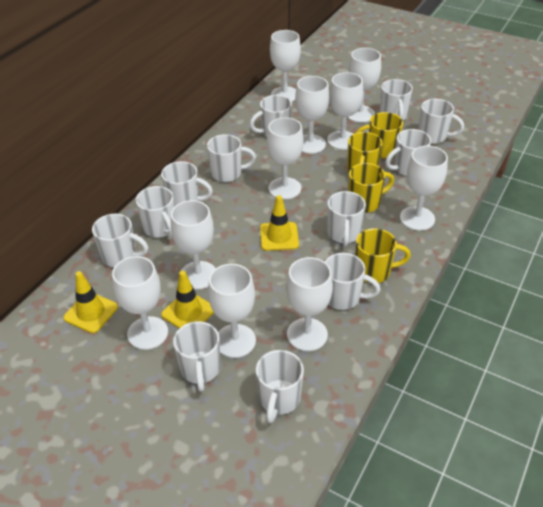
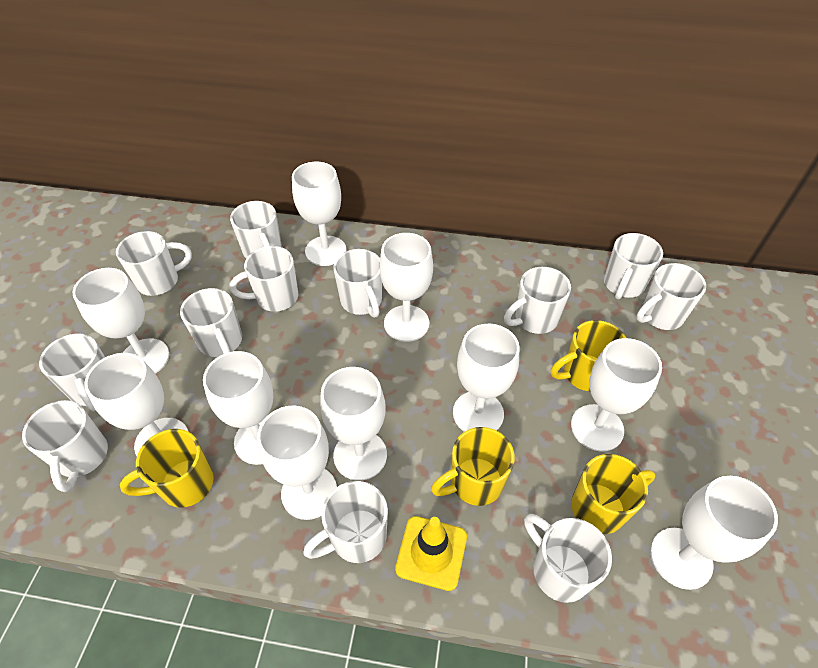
yellow traffic cone: 3 -> 1

